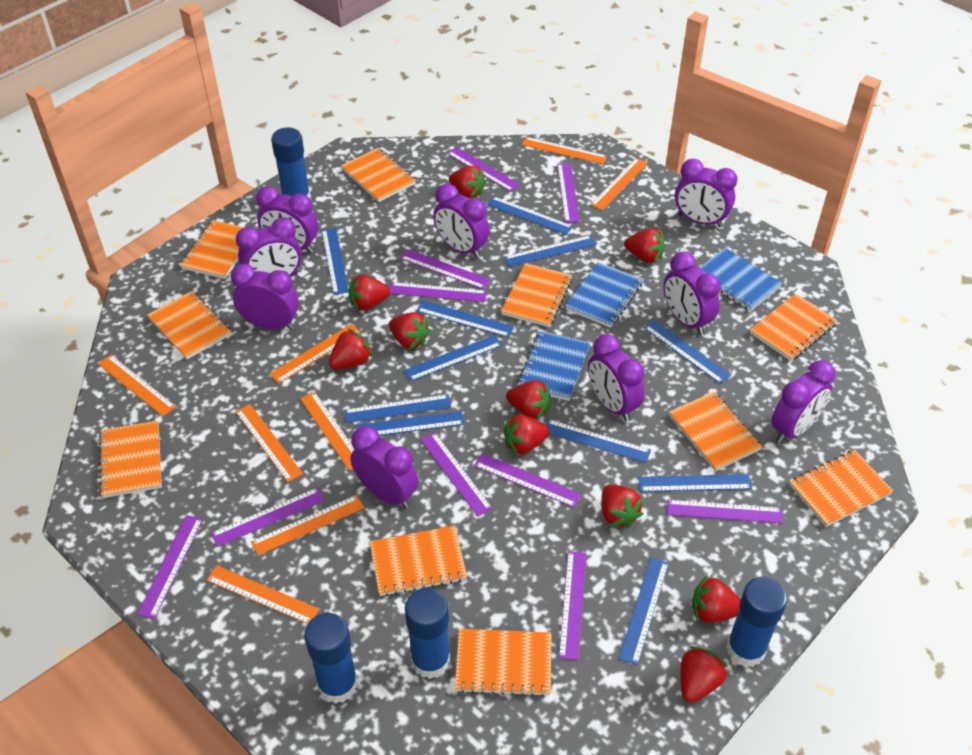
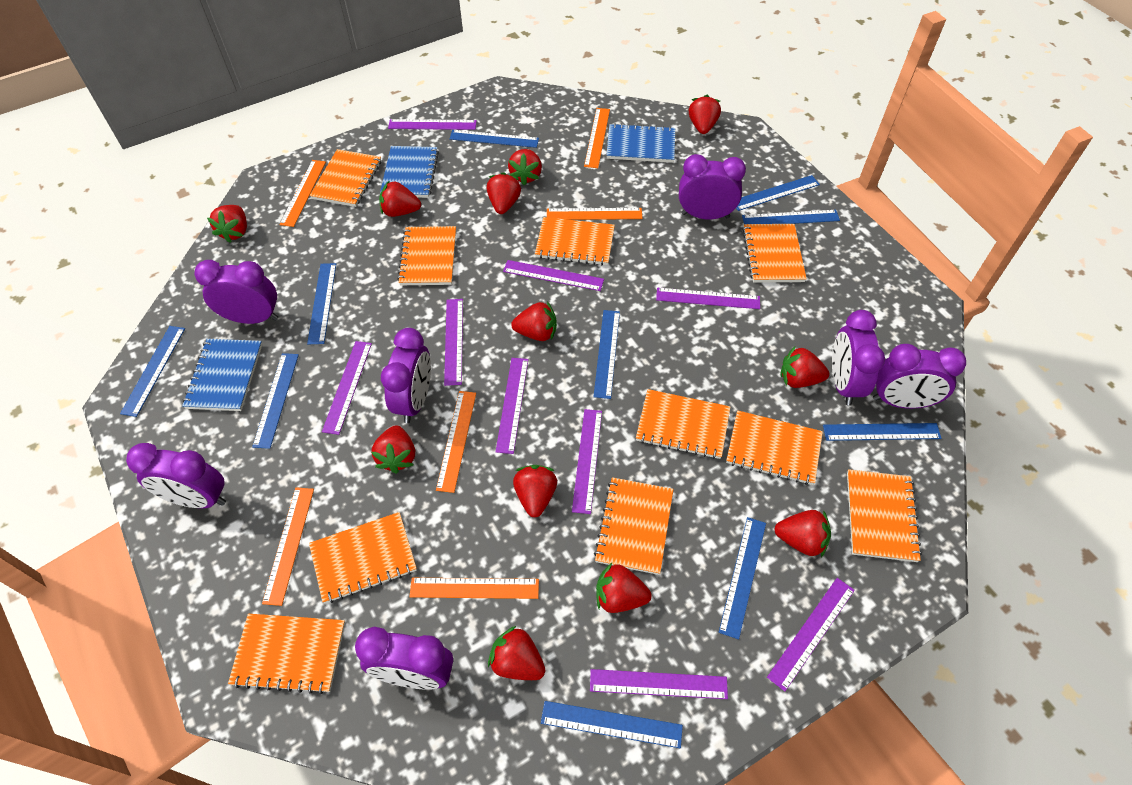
blue glue stick: 4 -> 0
blue ruler: 11 -> 10
orange ruler: 8 -> 6
purple clock: 9 -> 7
purple ruler: 10 -> 9
red strawberry: 10 -> 12

